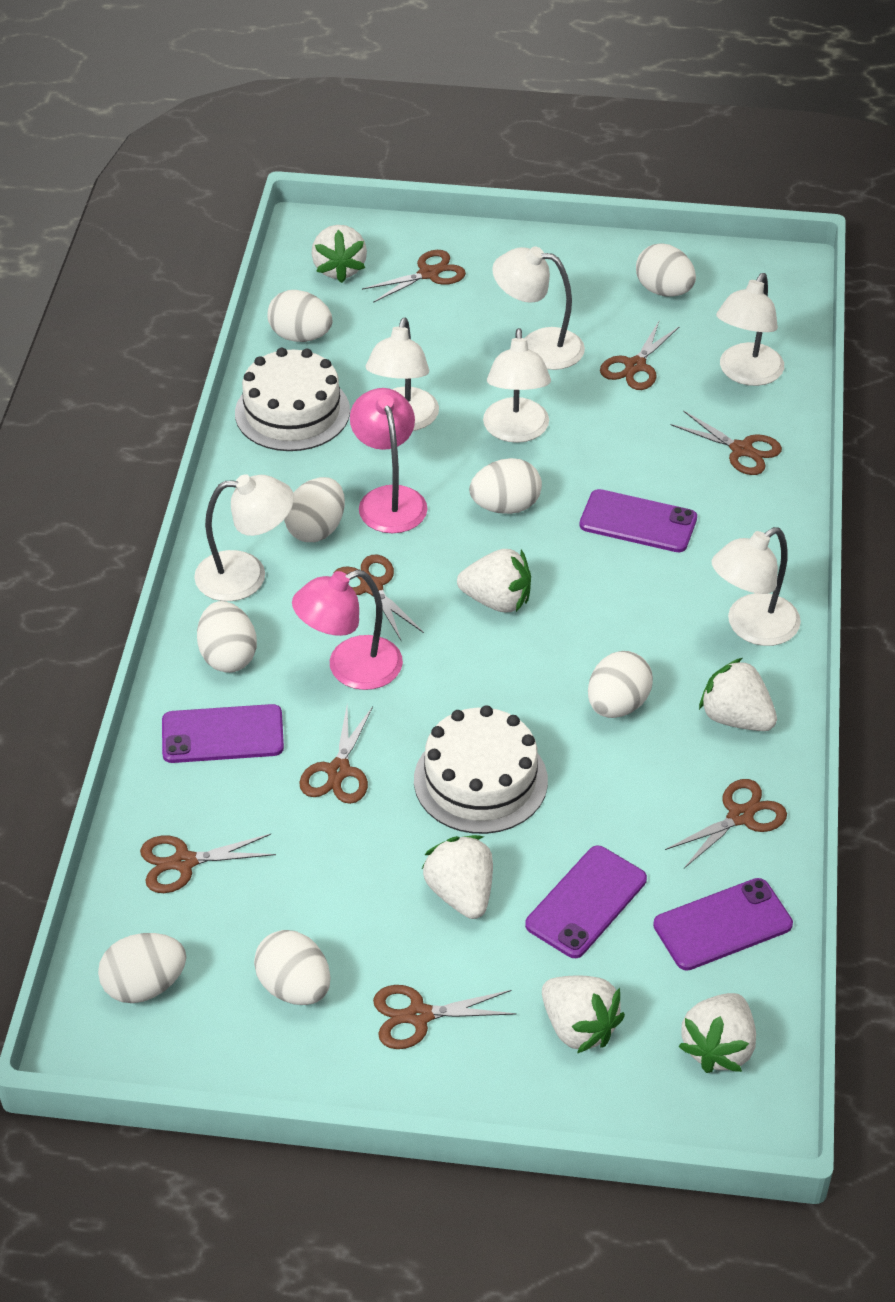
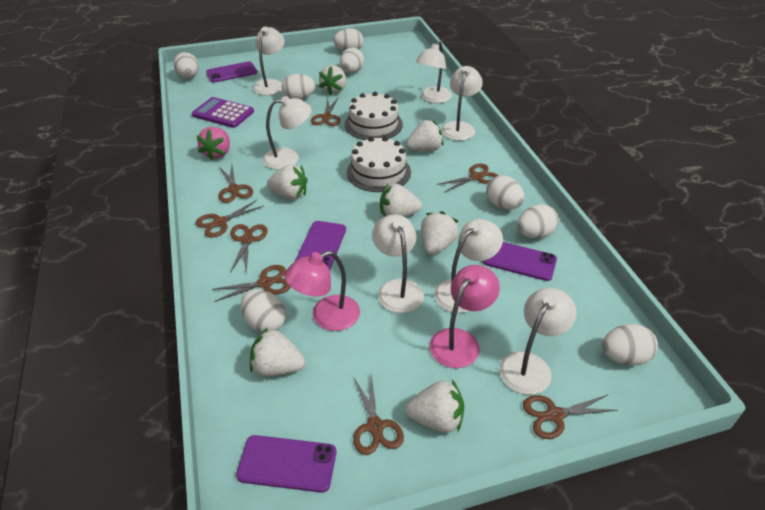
pink strawberry: 0 -> 1
purple calculator: 0 -> 1
white lamp: 6 -> 7
white strawberry: 6 -> 7

